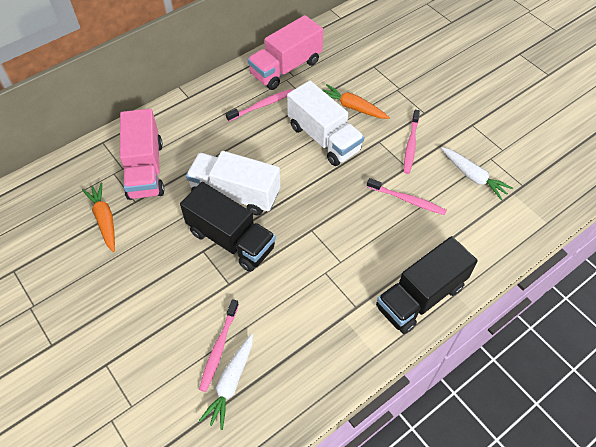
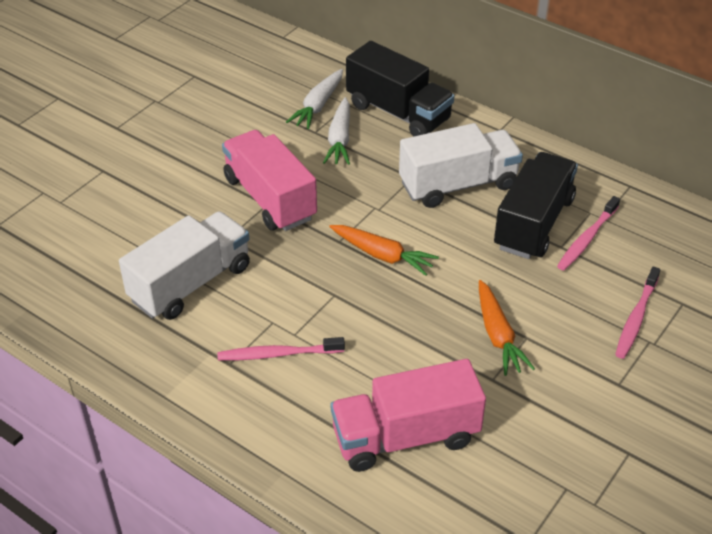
pink toothbrush: 4 -> 3

